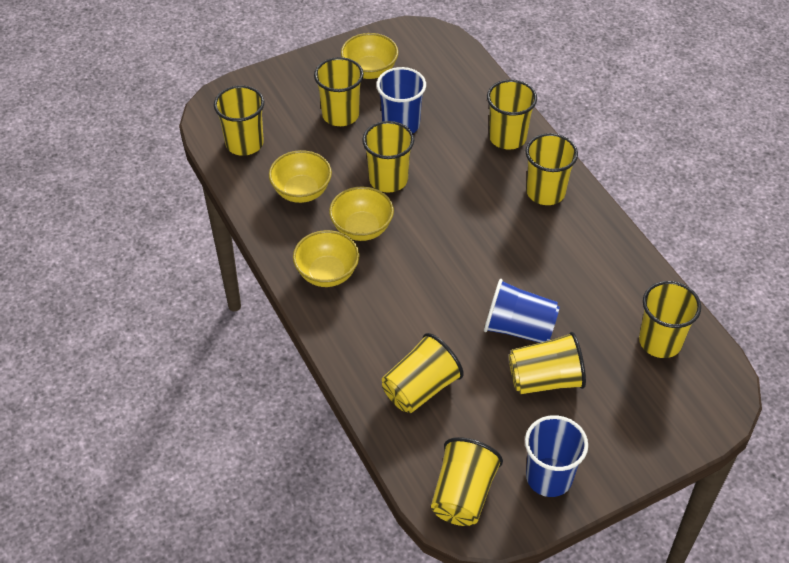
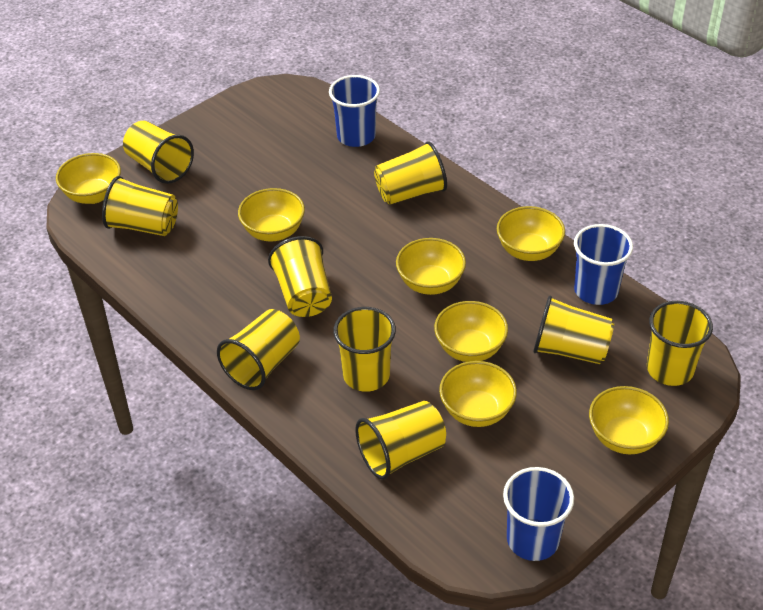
yellow bowl: 4 -> 7

